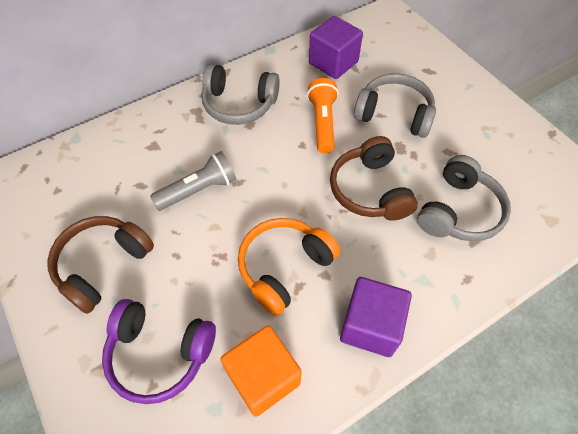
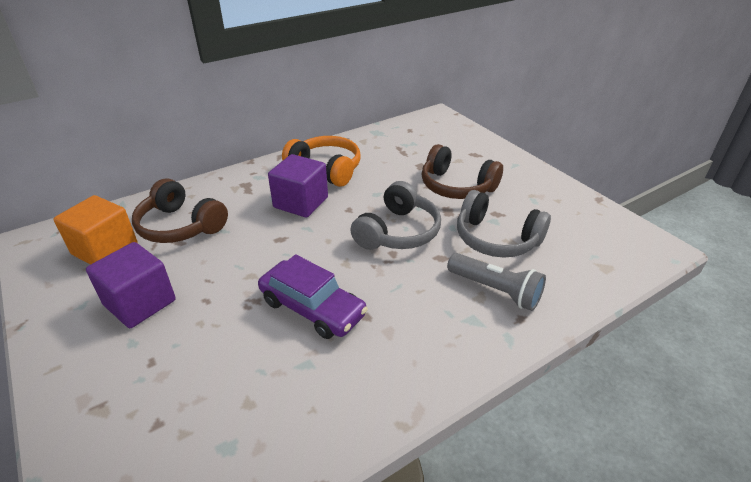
grey headphones: 3 -> 2
orange flashlight: 1 -> 0
purple car: 0 -> 1
purple headphones: 1 -> 0

